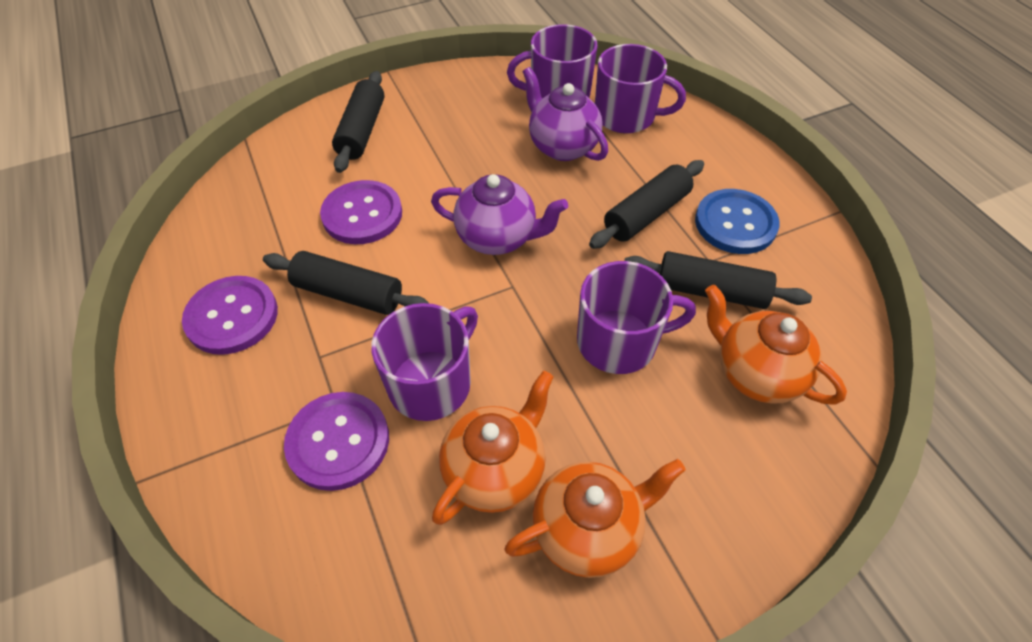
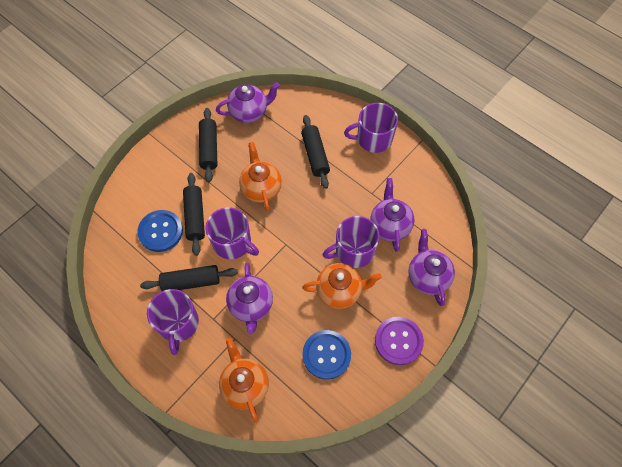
blue button: 1 -> 2
purple button: 3 -> 1
purple teapot: 2 -> 4

